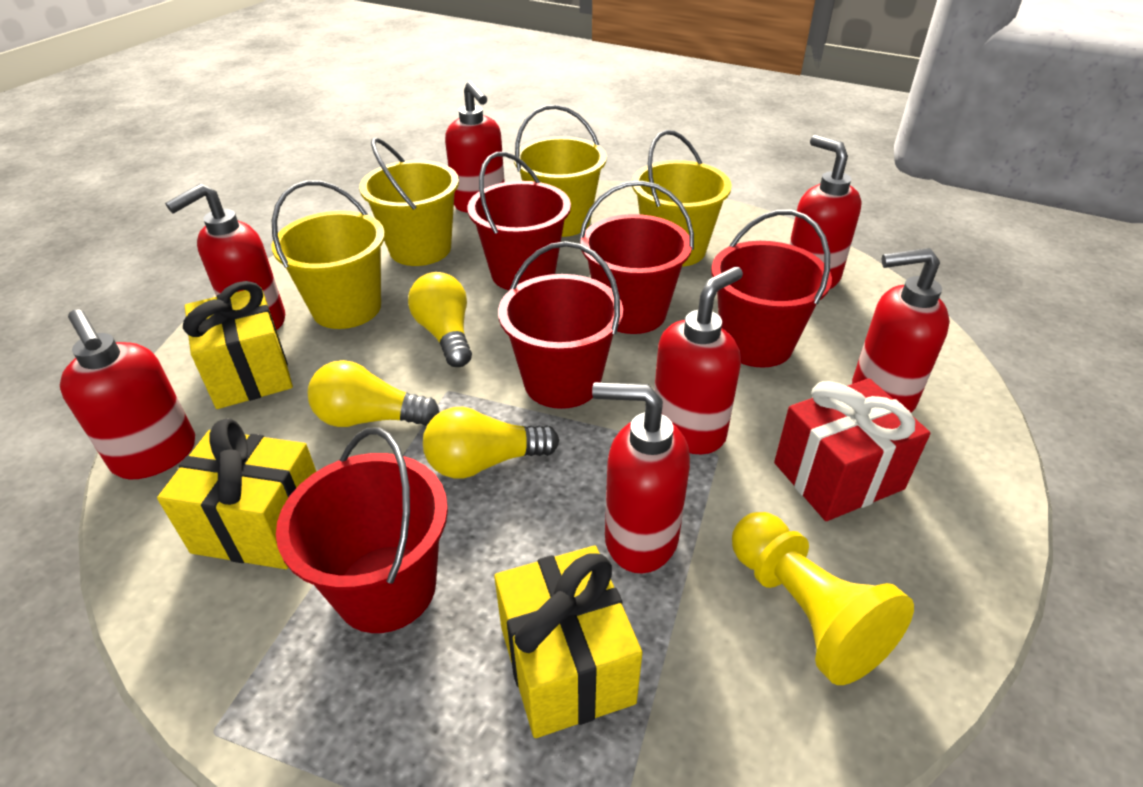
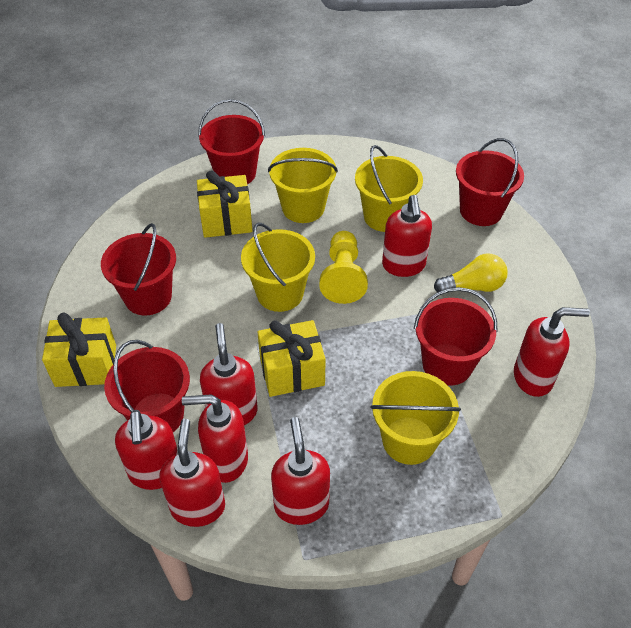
red gift: 1 -> 0
yellow light bulb: 3 -> 1

